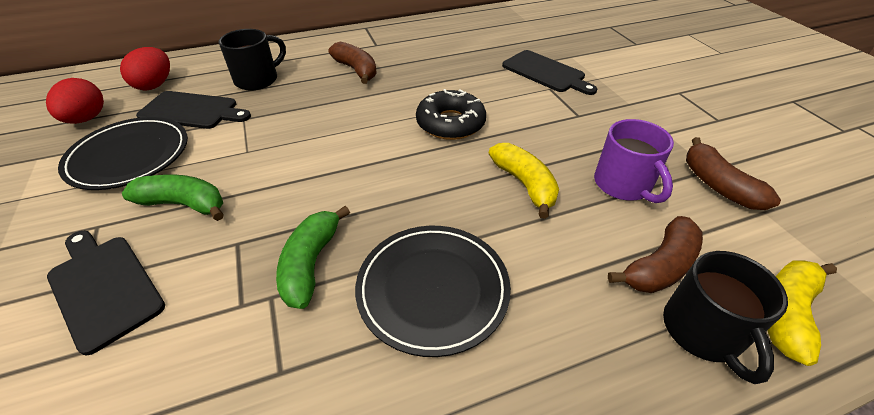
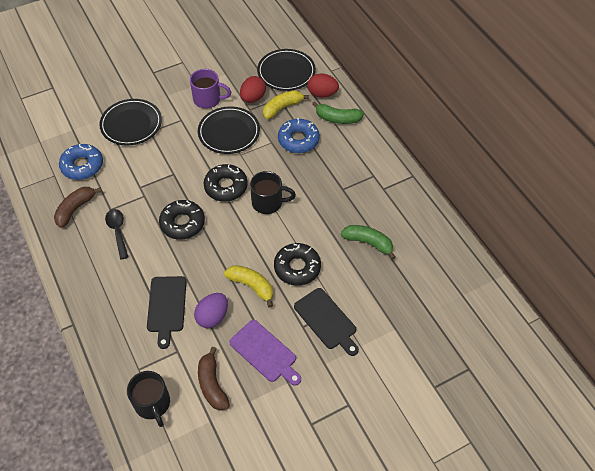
black cutting board: 3 -> 2
black donut: 1 -> 3
black plate: 2 -> 3
black spoon: 0 -> 1
blue donut: 0 -> 2
brown banana: 3 -> 2
purple cutting board: 0 -> 1
purple egg: 0 -> 1

